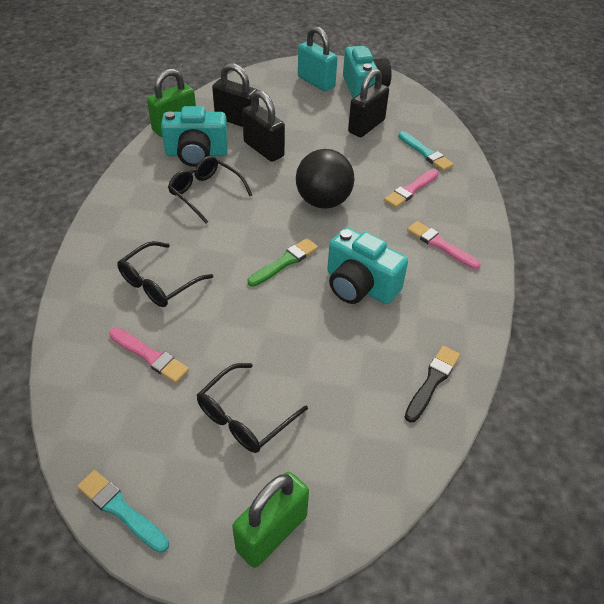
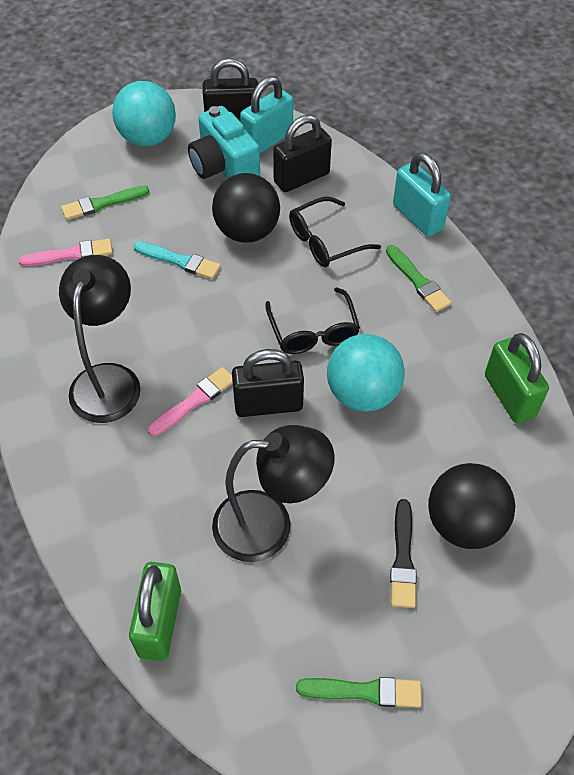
black ball: 1 -> 2
black glasses: 3 -> 2
black lamp: 0 -> 2
green brush: 1 -> 3
pink brush: 3 -> 2
turquoise ball: 0 -> 2
turquoise brush: 2 -> 1
turquoise camera: 3 -> 1
turquoise padlock: 1 -> 2

